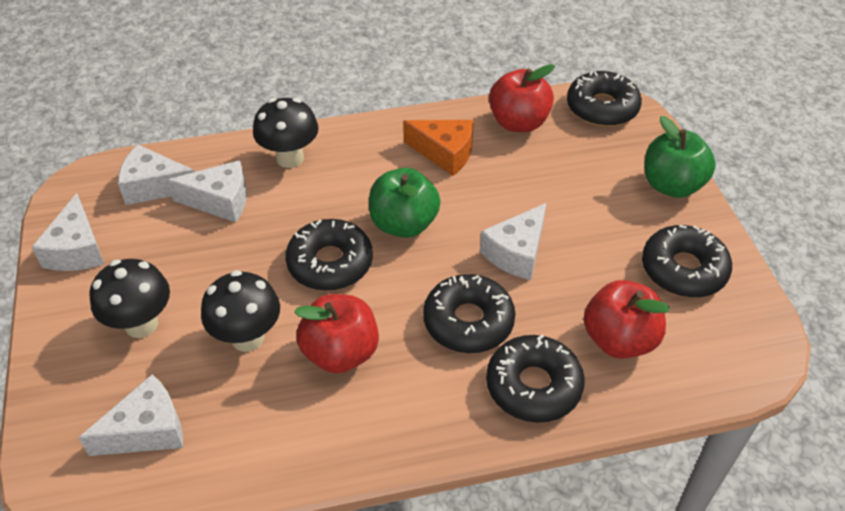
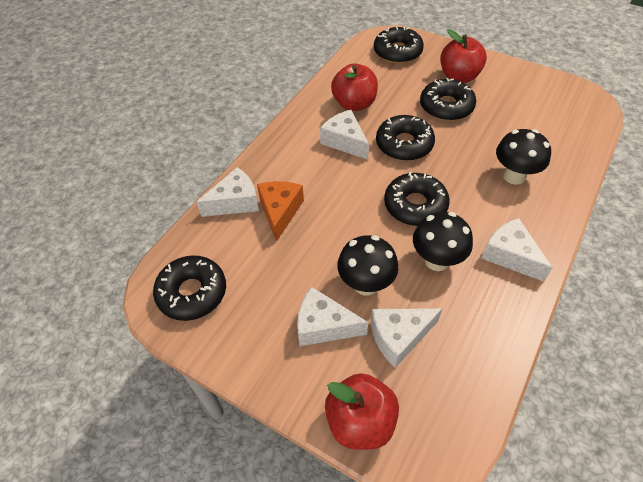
green apple: 2 -> 0

